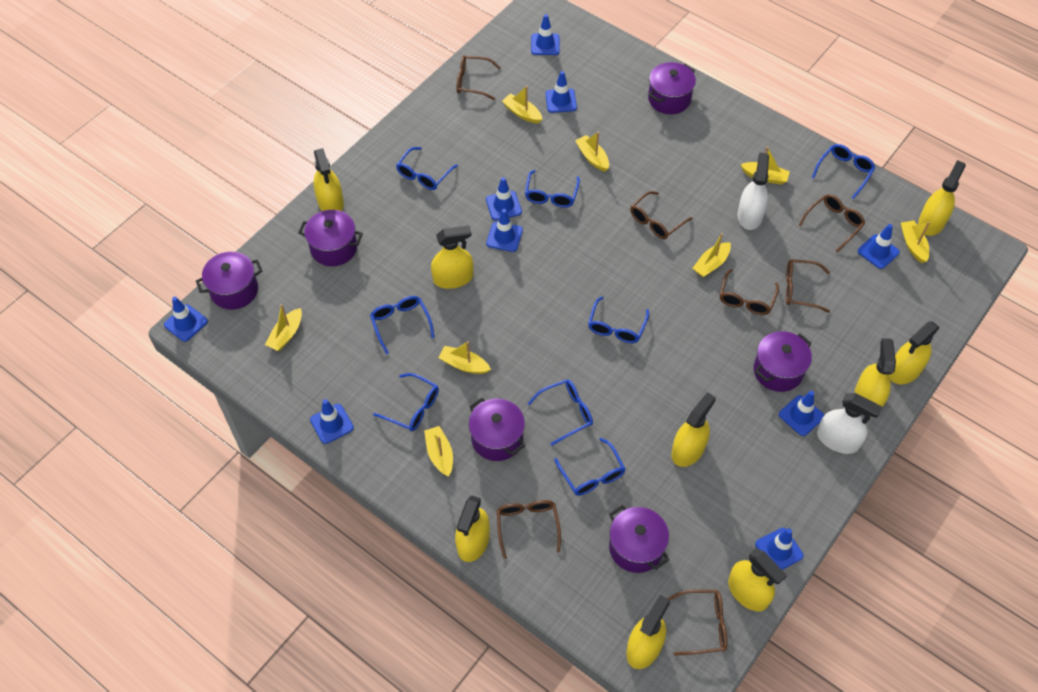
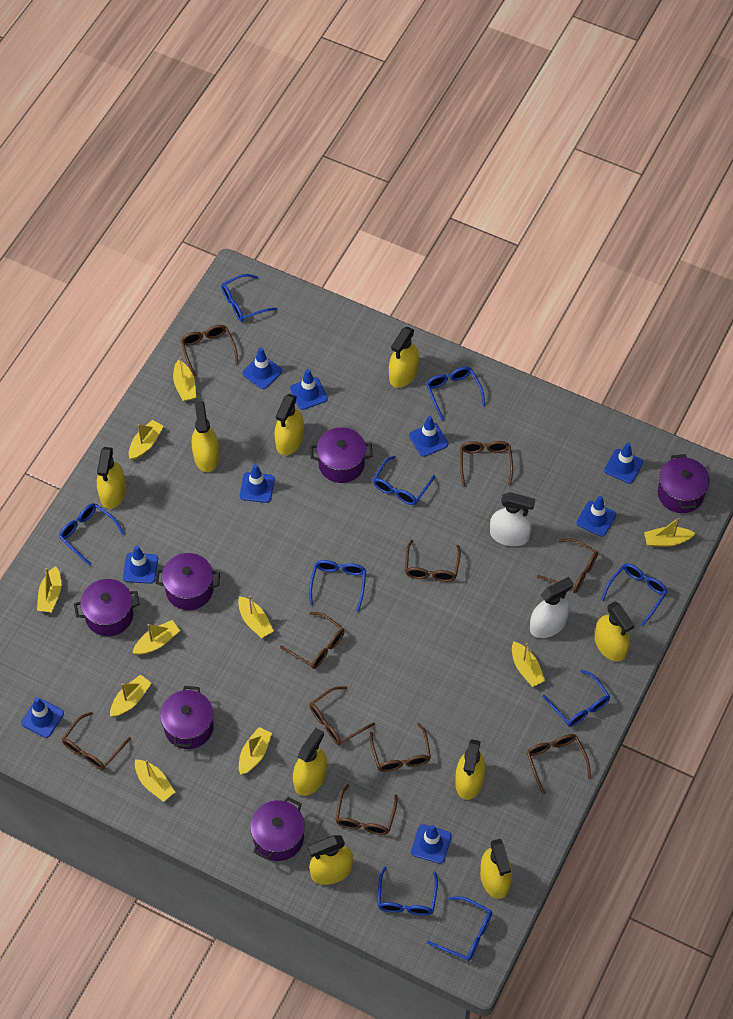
blue glasses: 8 -> 9
brown glasses: 7 -> 10
yellow boat: 8 -> 10

